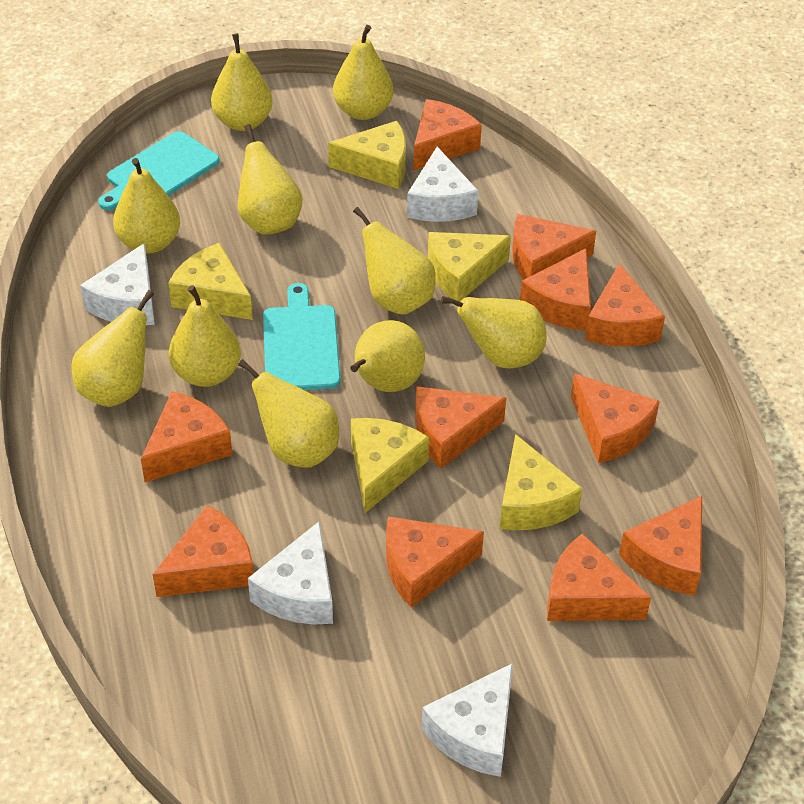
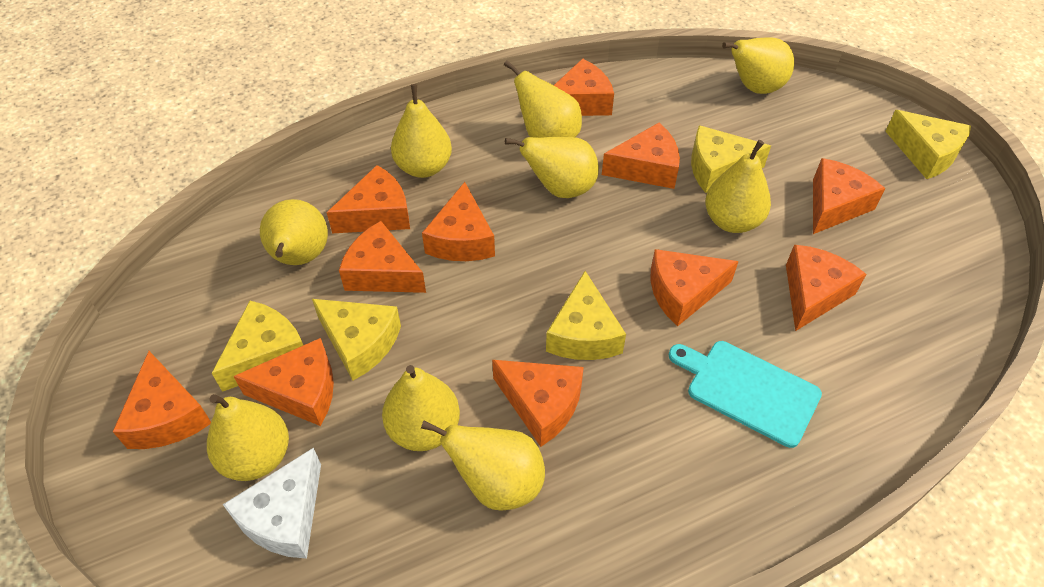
turquoise cutting board: 2 -> 1
white cheese: 4 -> 1
yellow pear: 10 -> 9

